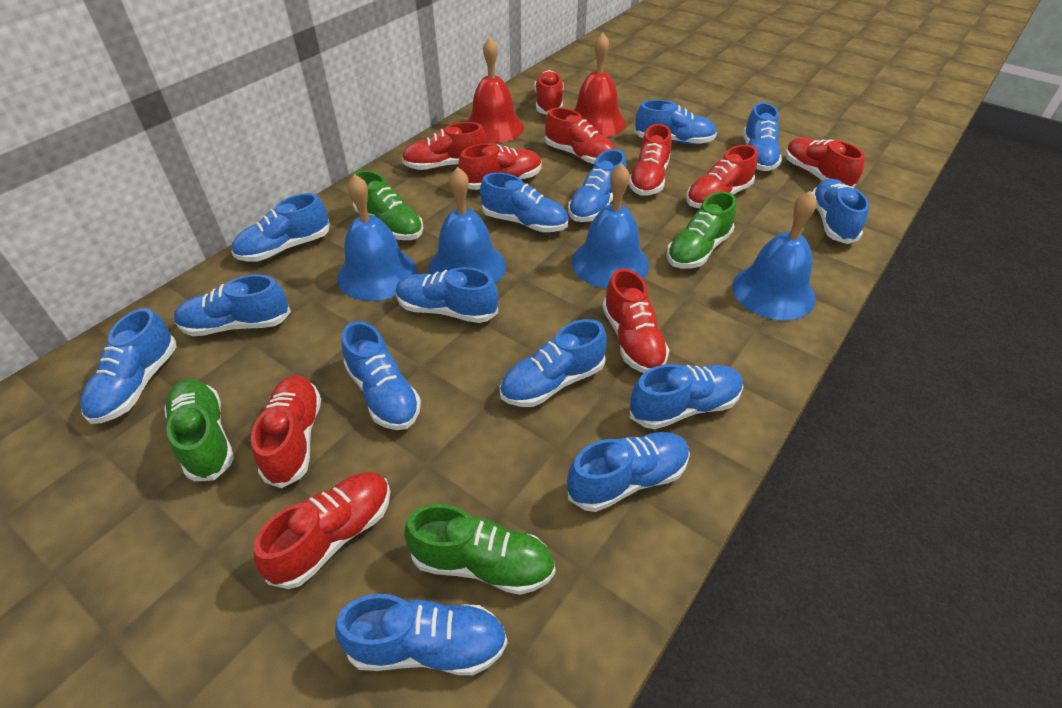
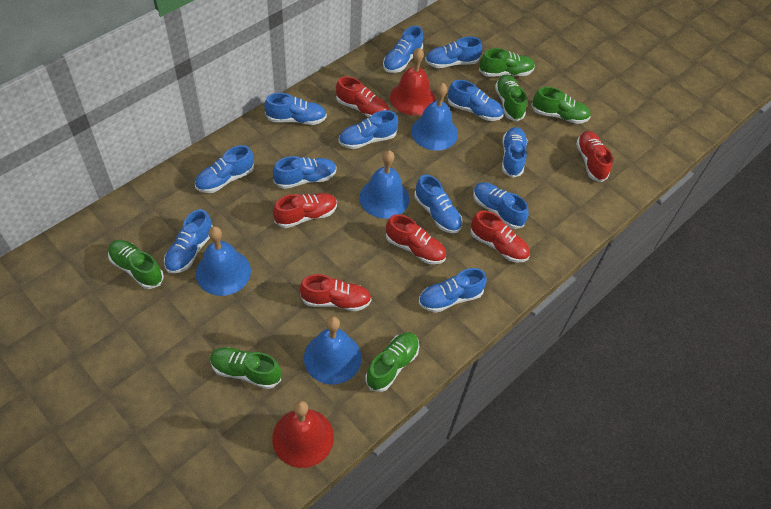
blue shoe: 14 -> 12
green shoe: 4 -> 6
red shoe: 10 -> 6

